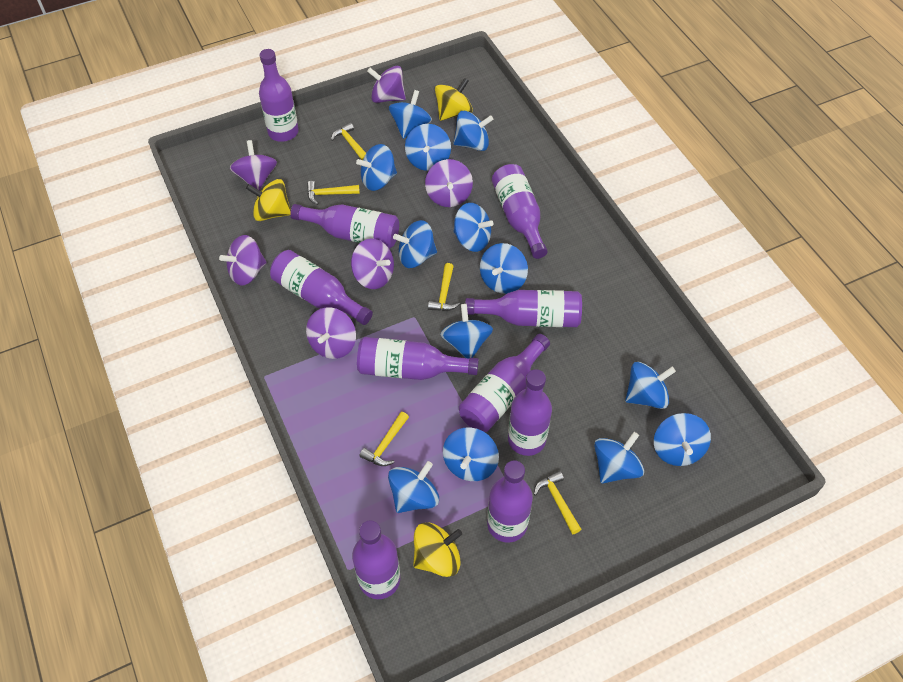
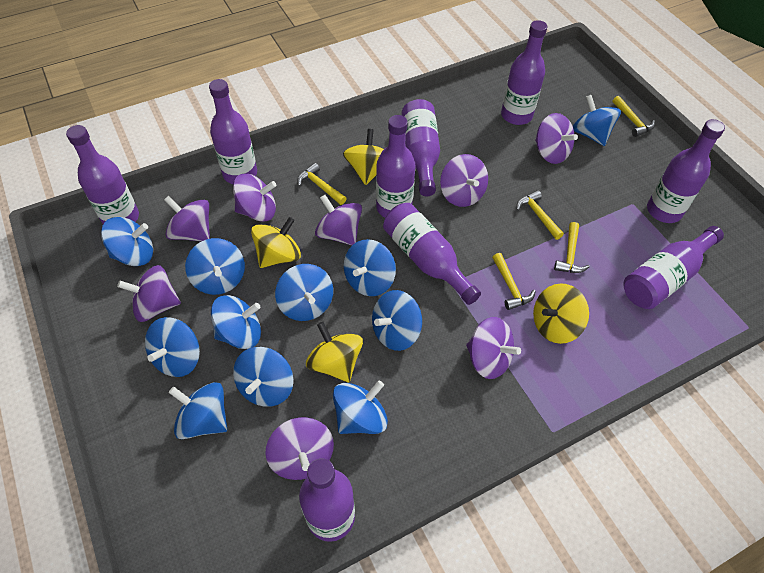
blue spinning top: 13 -> 11
purple bottle: 10 -> 9
purple spinning top: 6 -> 8
yellow spinning top: 3 -> 4

